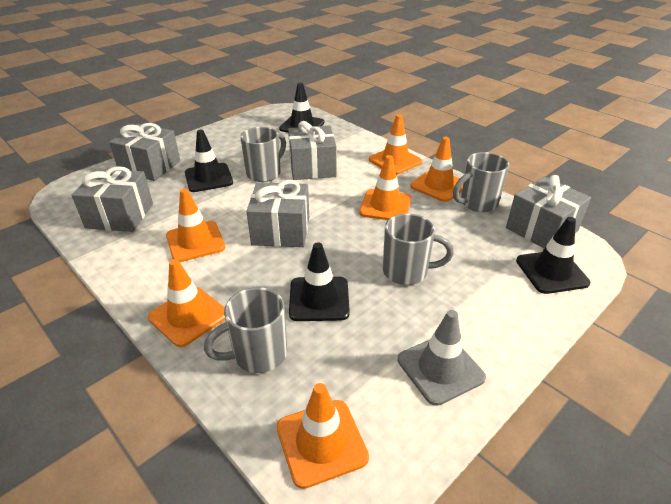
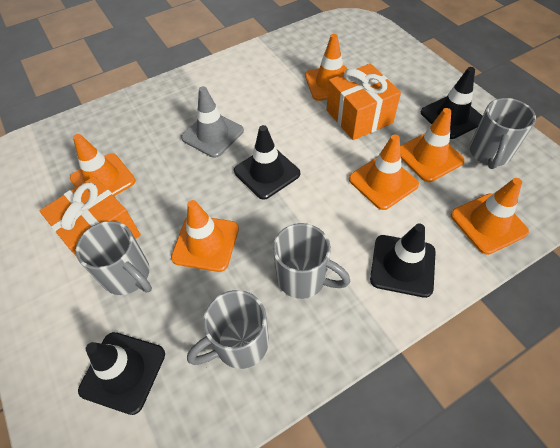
grey gift: 5 -> 0
orange gift: 0 -> 2

